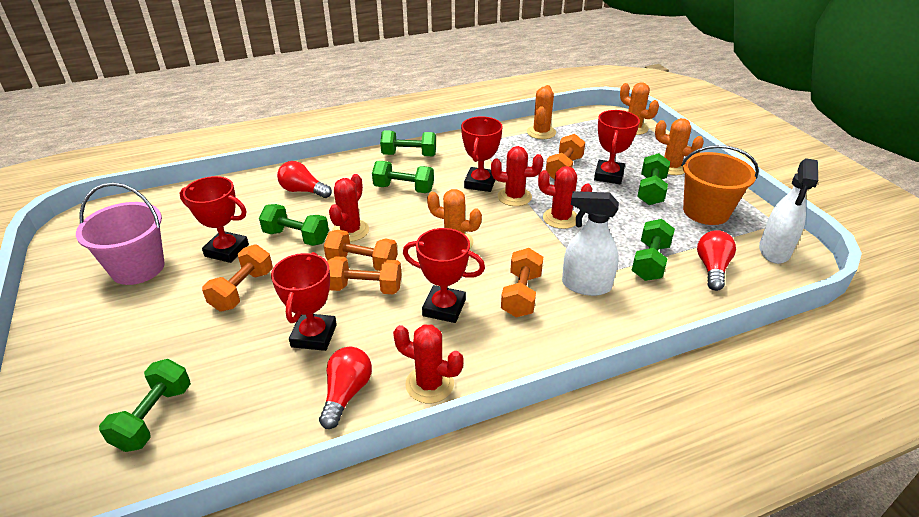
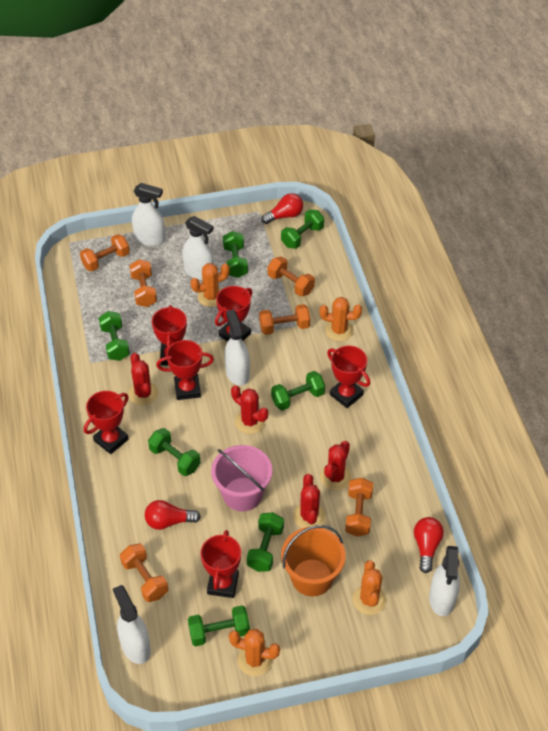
green dumbbell: 6 -> 7
orange dumbbell: 5 -> 6
red trophy: 5 -> 6
white spray bottle: 2 -> 5

